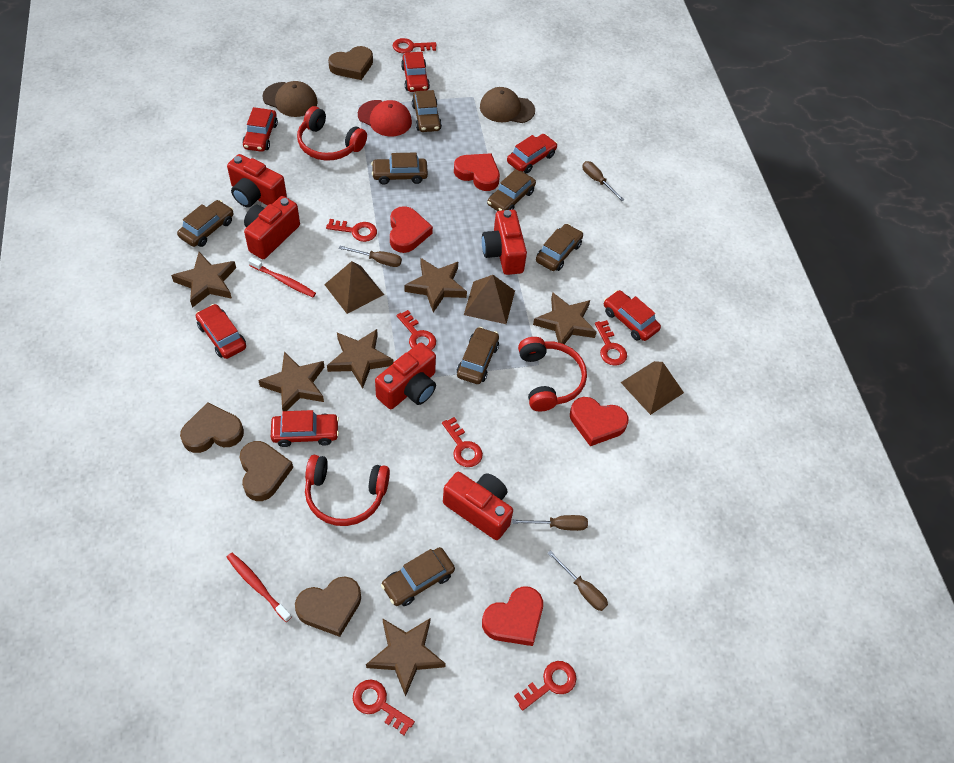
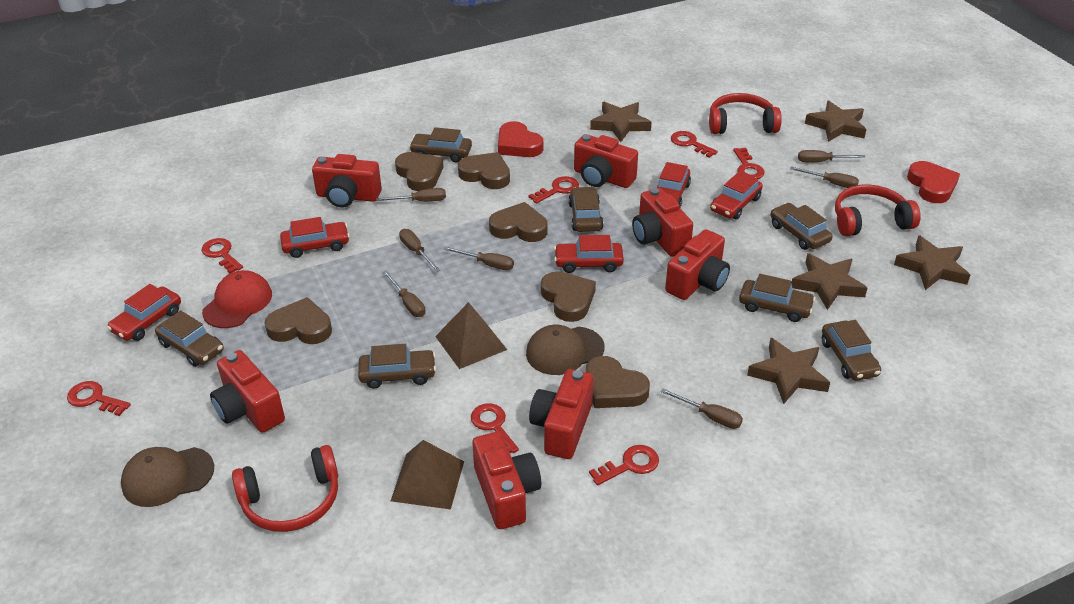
brown heart: 4 -> 6
brown pyramid: 3 -> 2
brown screwdriver: 4 -> 7
brown star: 6 -> 5
red camera: 5 -> 7
red car: 6 -> 5
red heart: 4 -> 2
red toothbrush: 2 -> 0

